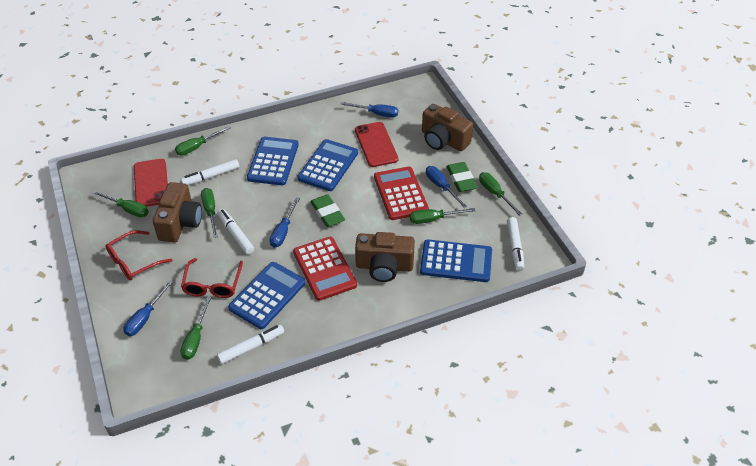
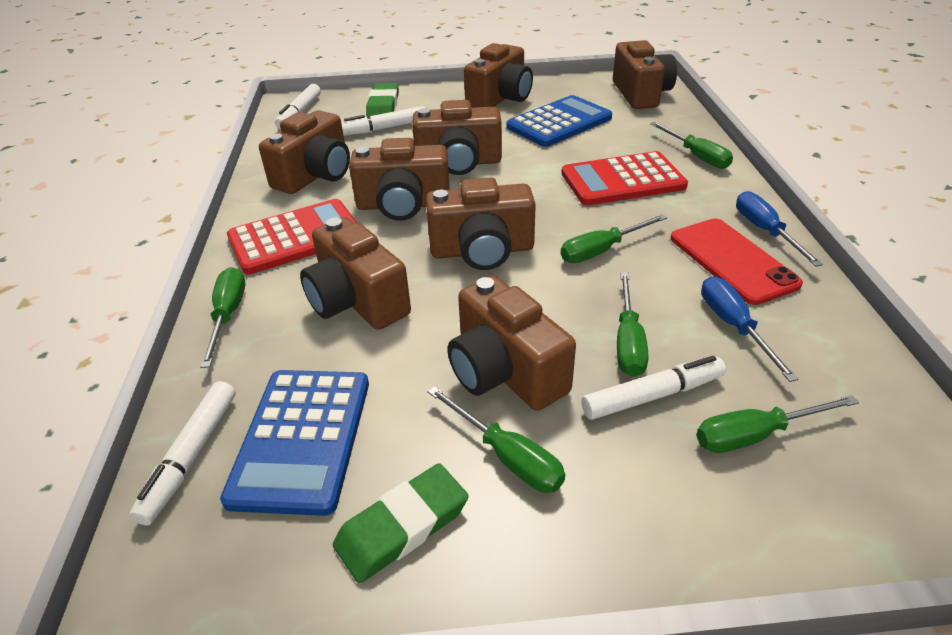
blue calculator: 4 -> 2
blue screwdriver: 4 -> 2
brown camera: 3 -> 8
red glasses: 2 -> 0
red phone: 2 -> 1

